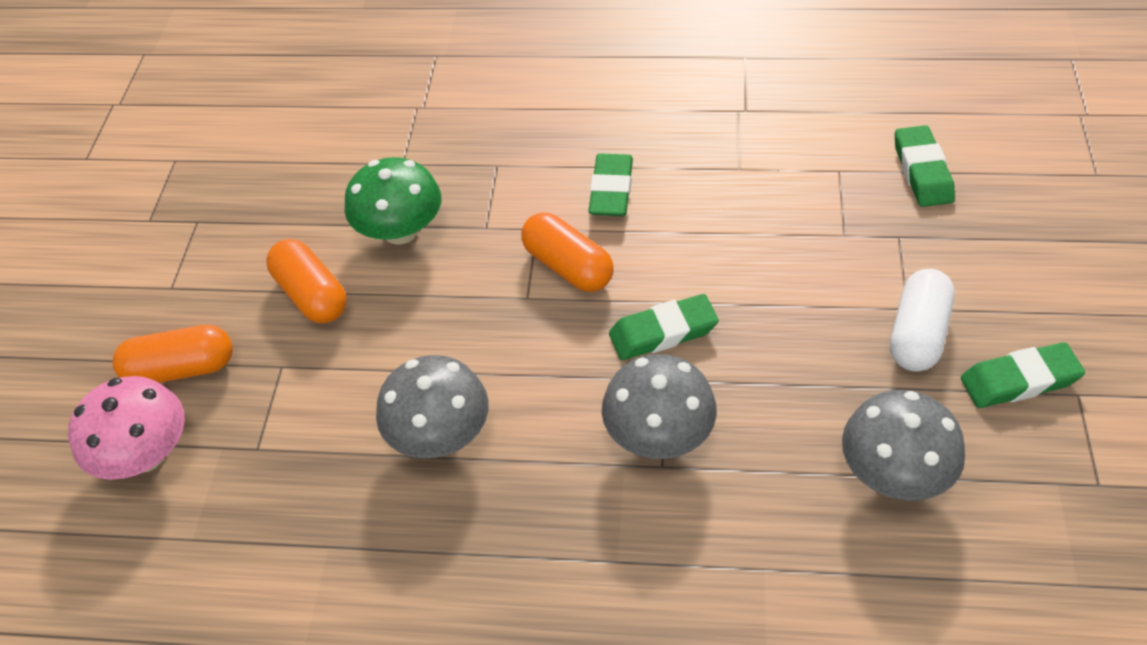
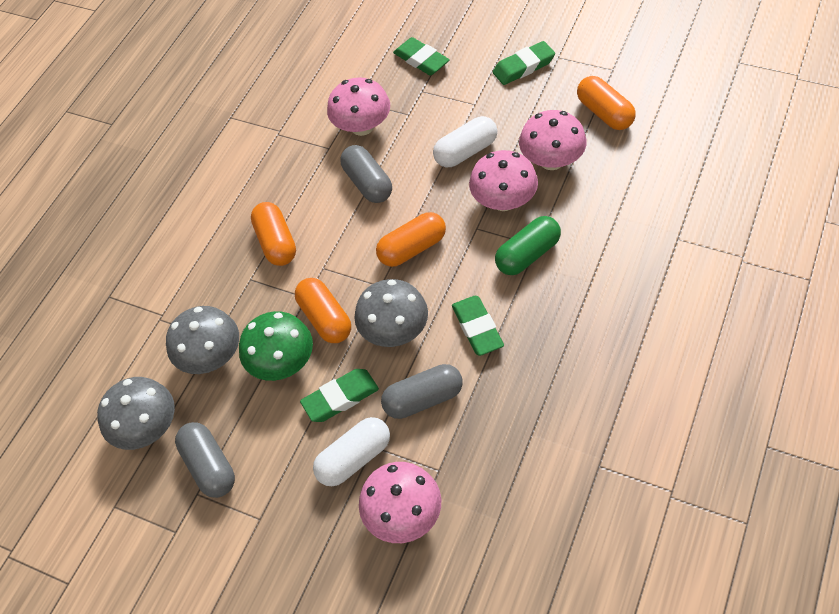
green capsule: 0 -> 1
grey capsule: 0 -> 3
orange capsule: 3 -> 4
pink mushroom: 1 -> 4
white capsule: 1 -> 2

